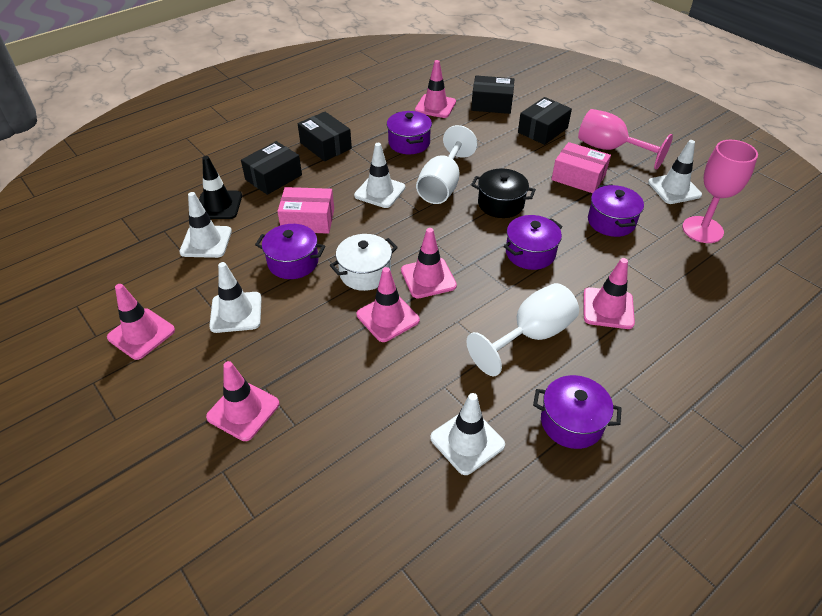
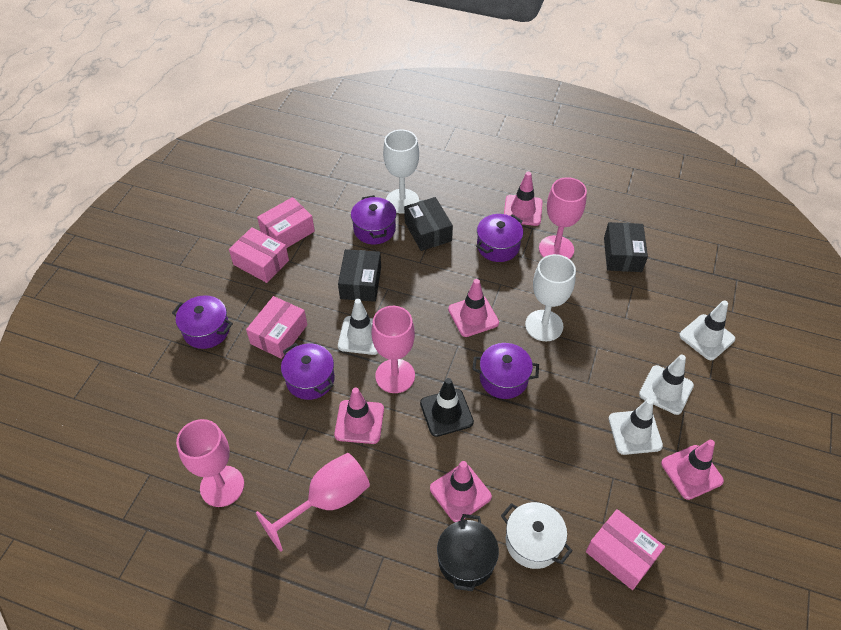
black box: 4 -> 3
pink box: 2 -> 4
pink goblet: 2 -> 4
pink traffic cone: 6 -> 5
white traffic cone: 5 -> 4

